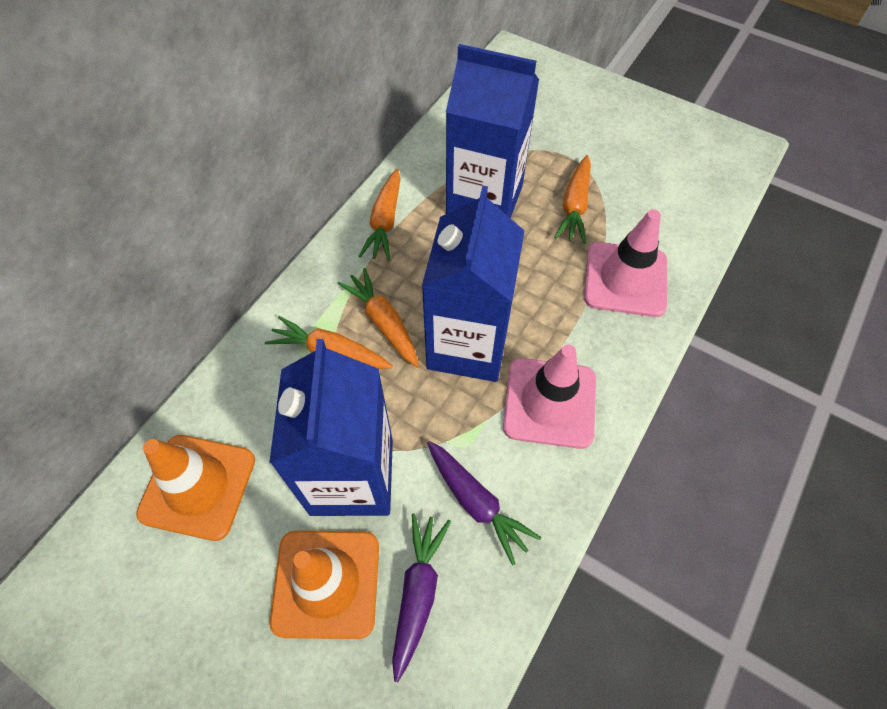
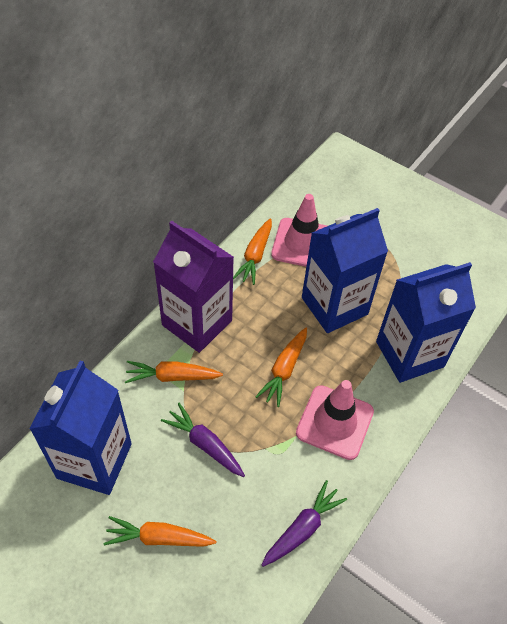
orange traffic cone: 2 -> 0
purple carton: 0 -> 1

